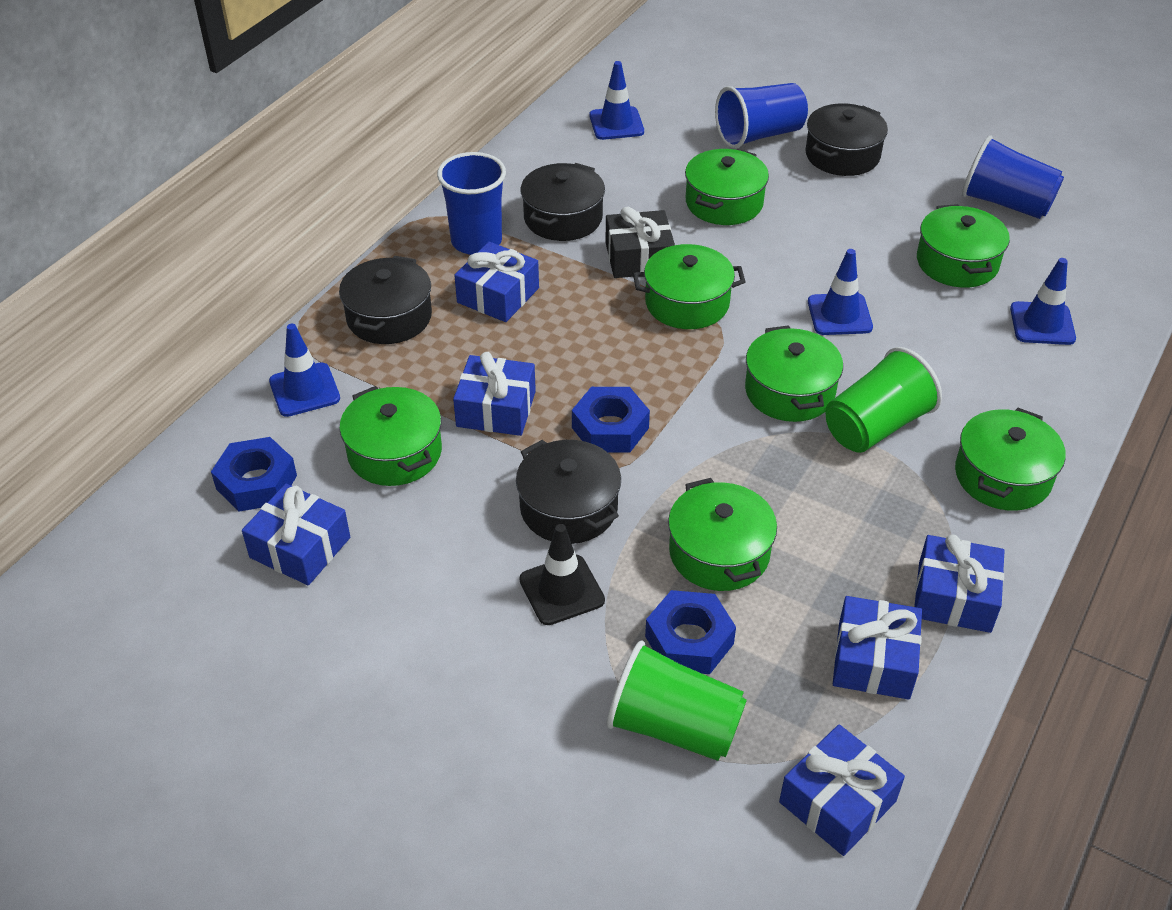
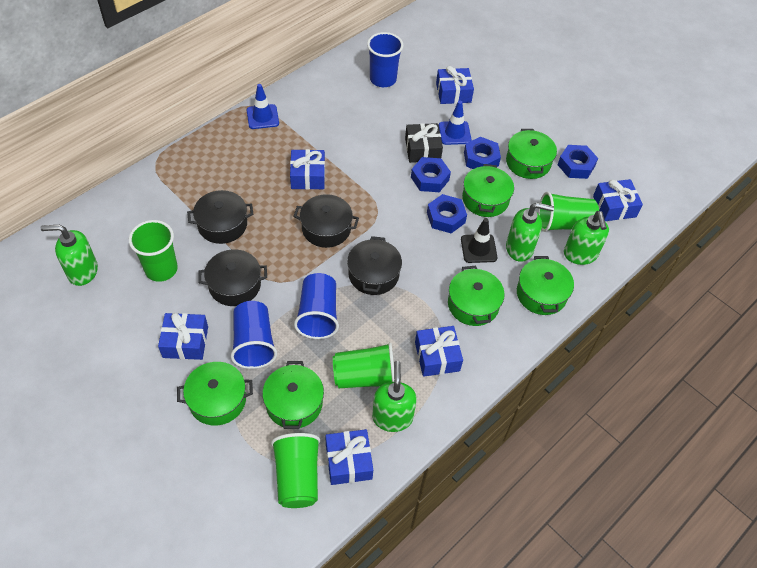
blue nut: 3 -> 4
blue traffic cone: 4 -> 2
green cup: 2 -> 4
green pot: 7 -> 6
green soap dispenser: 0 -> 4

